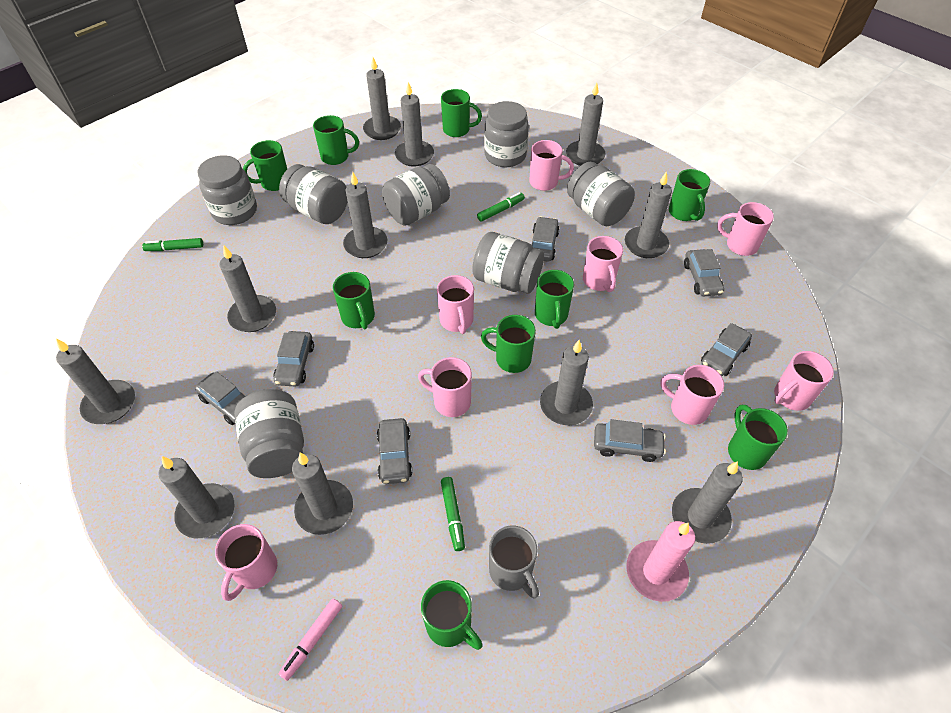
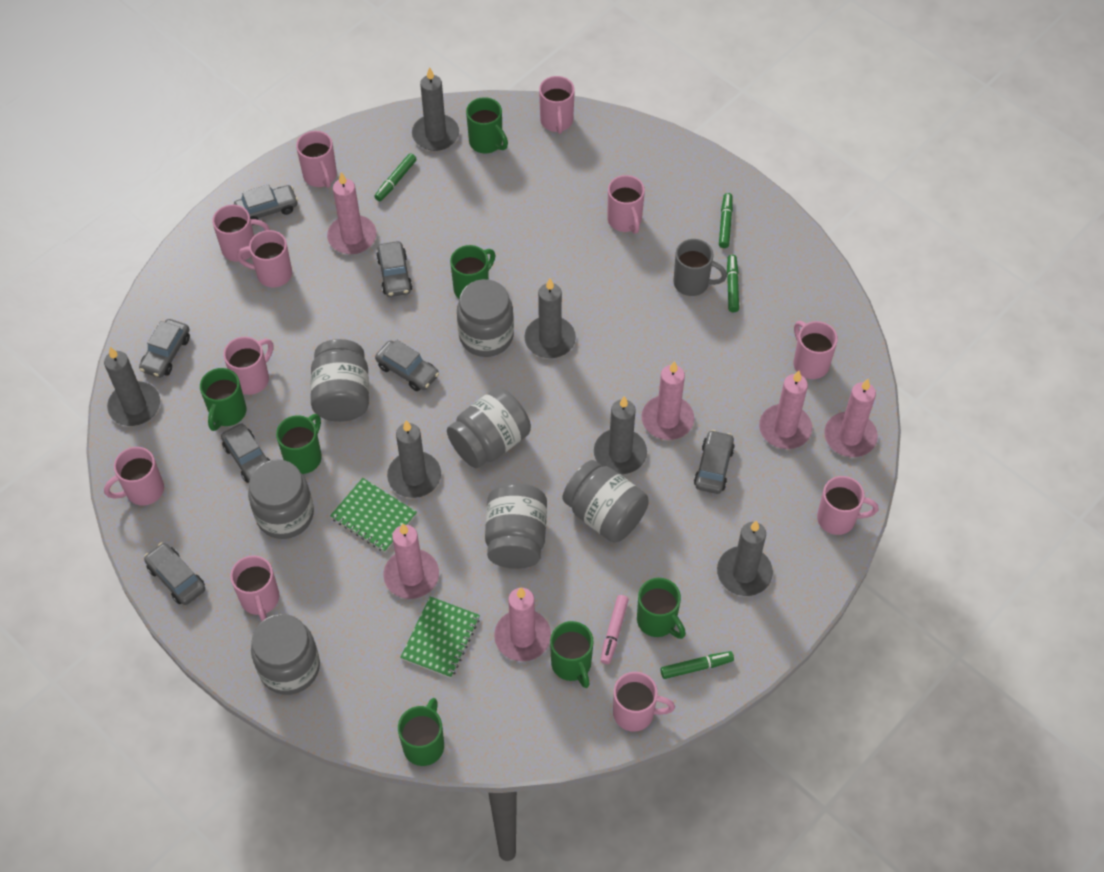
green marker: 3 -> 4
green mug: 9 -> 7
green notebook: 0 -> 2
grey candle: 11 -> 6
pink candle: 1 -> 6
pink mug: 8 -> 11

